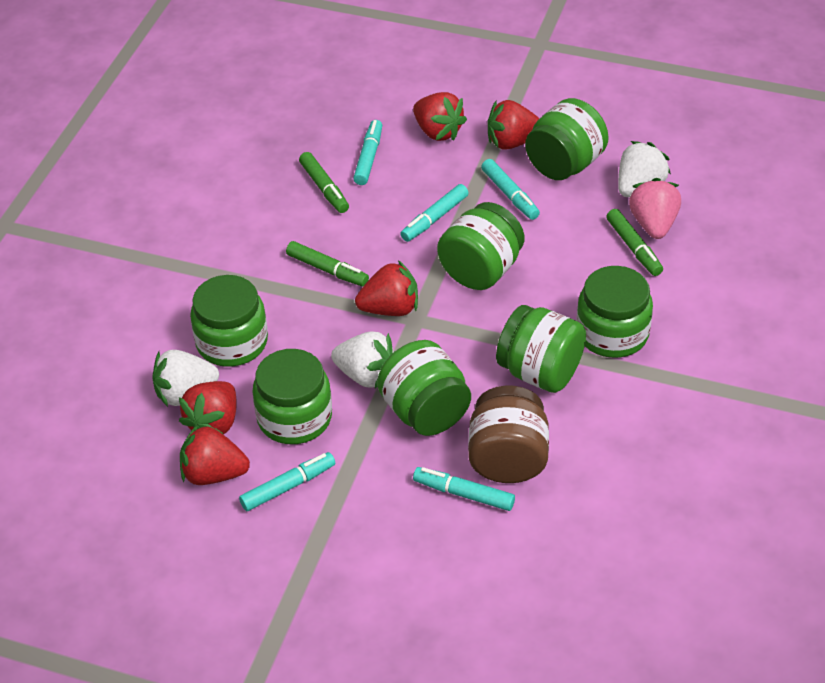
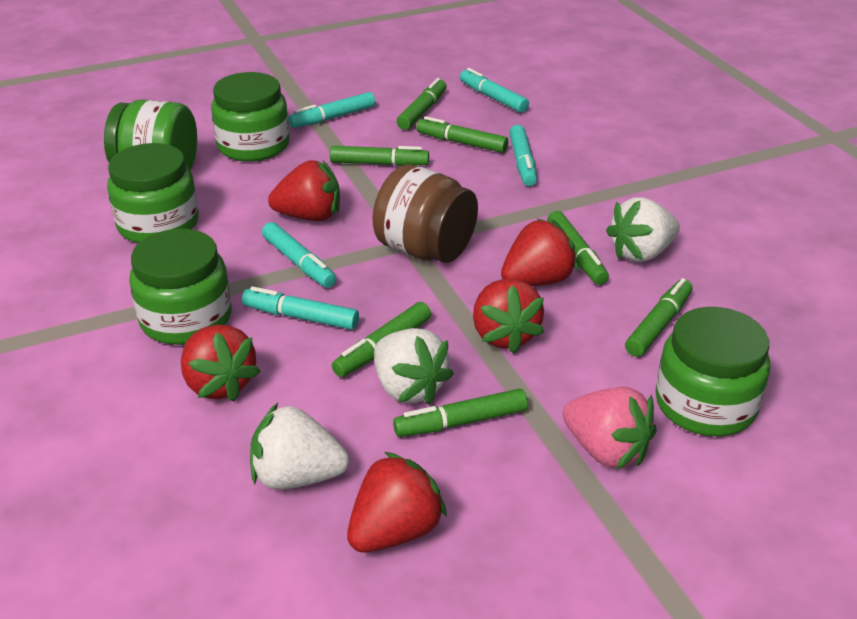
green jar: 7 -> 5
green marker: 3 -> 7

